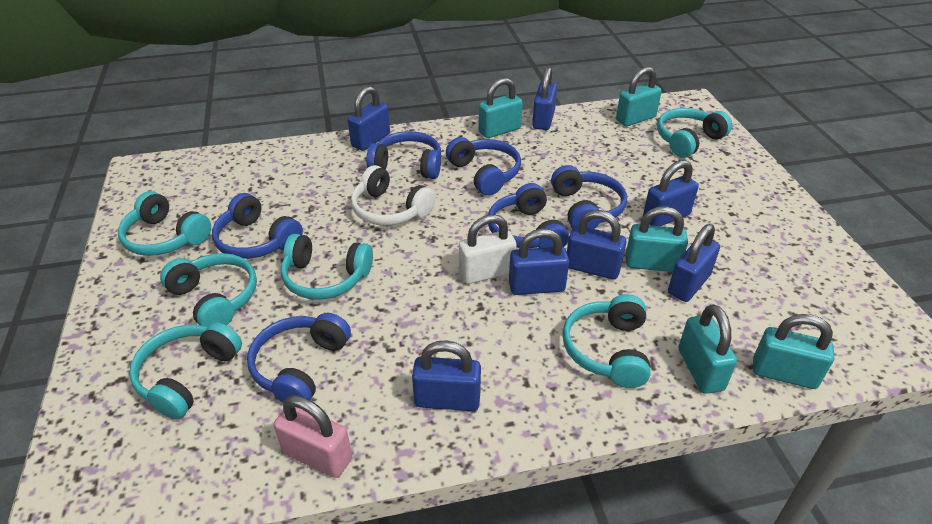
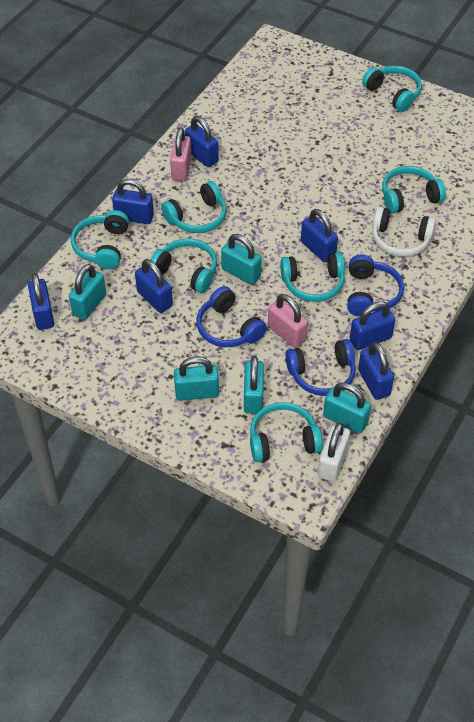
blue headphones: 6 -> 3
pink padlock: 1 -> 2
turquoise headphones: 6 -> 7

